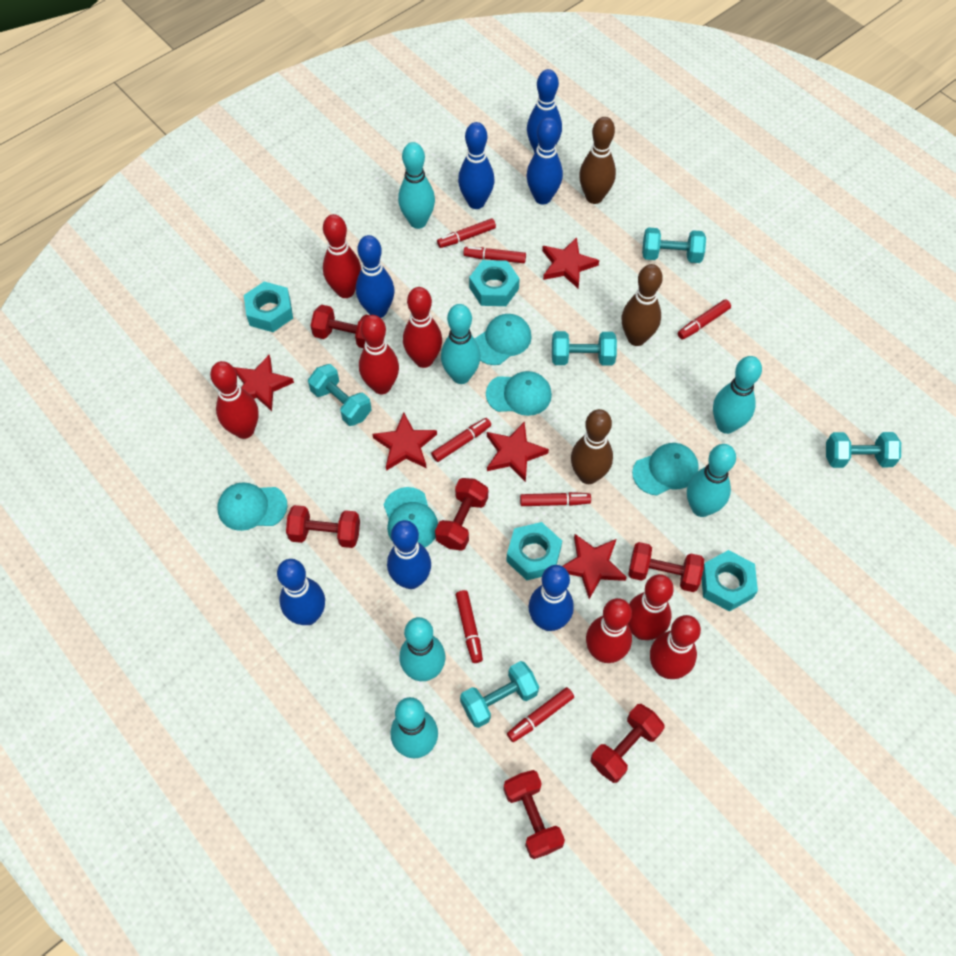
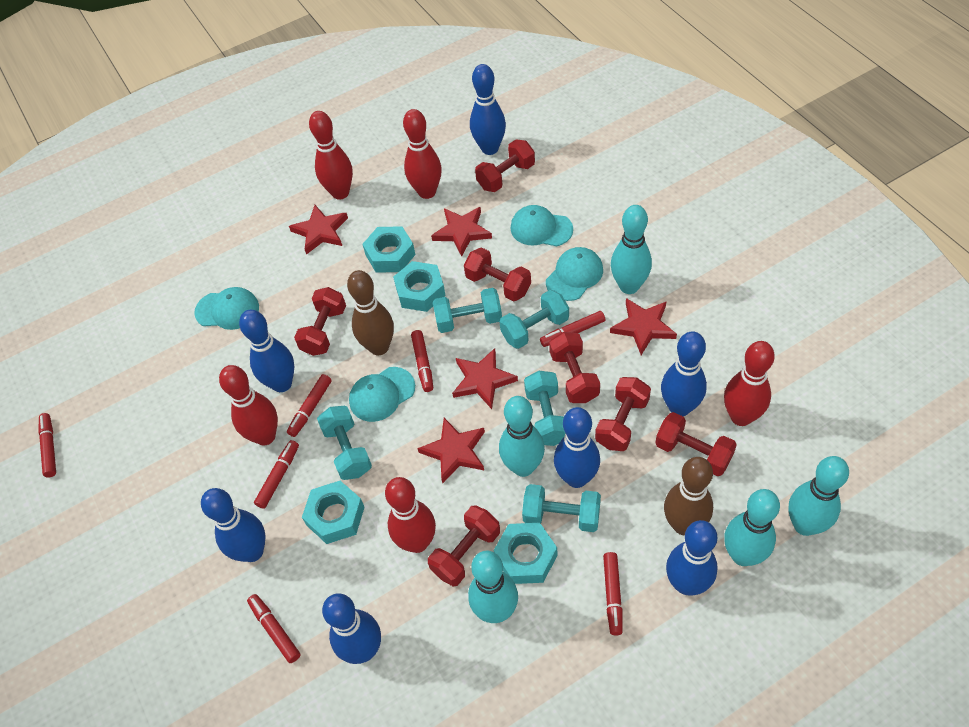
brown bowling pin: 3 -> 2
red bowling pin: 7 -> 5
red dumbbell: 6 -> 7
turquoise bowling pin: 6 -> 5
turquoise cap: 5 -> 4

